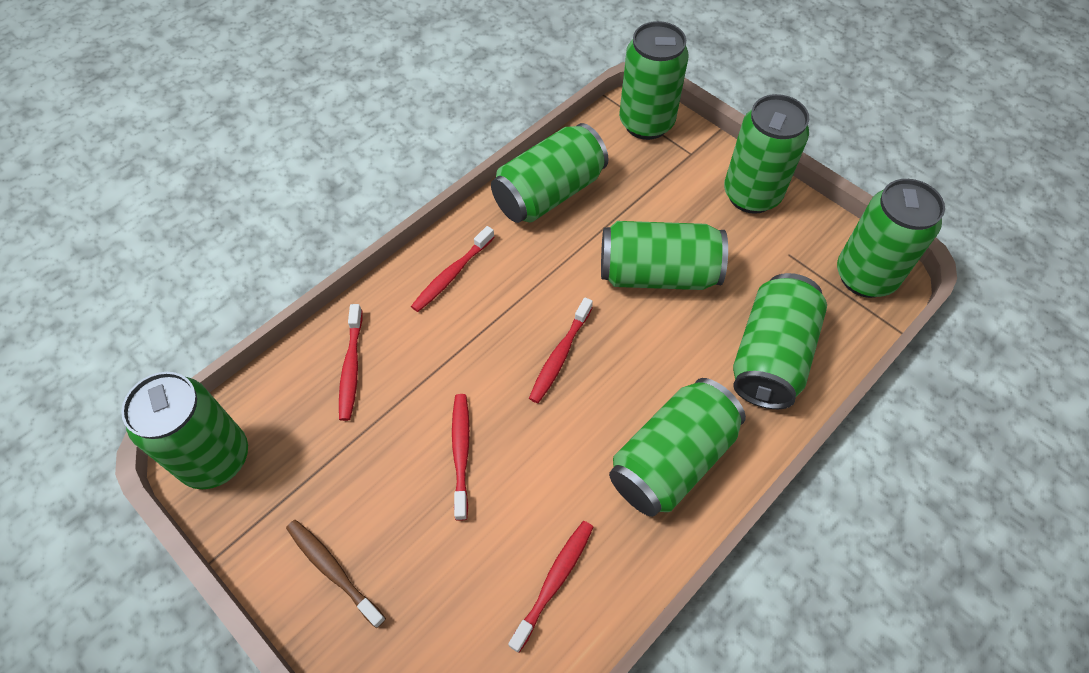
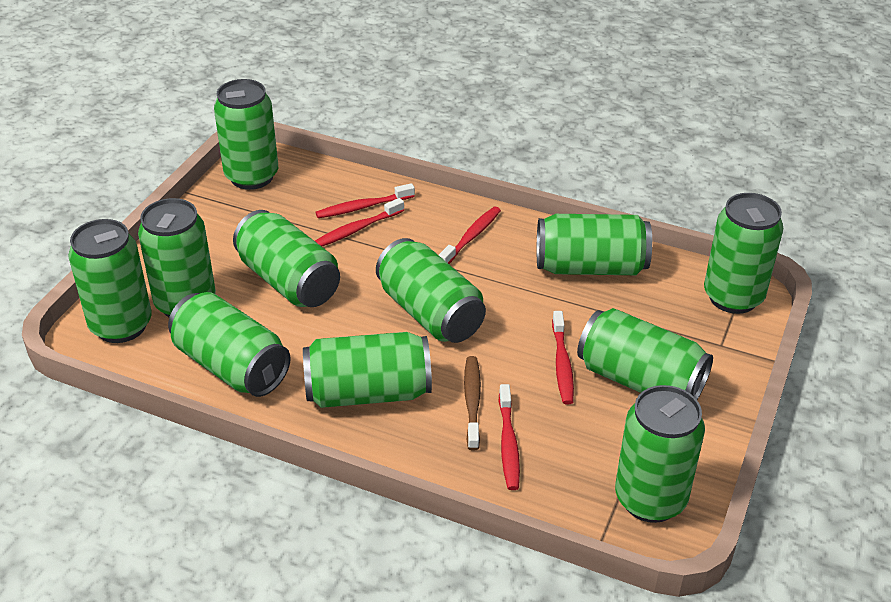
green can: 8 -> 11

